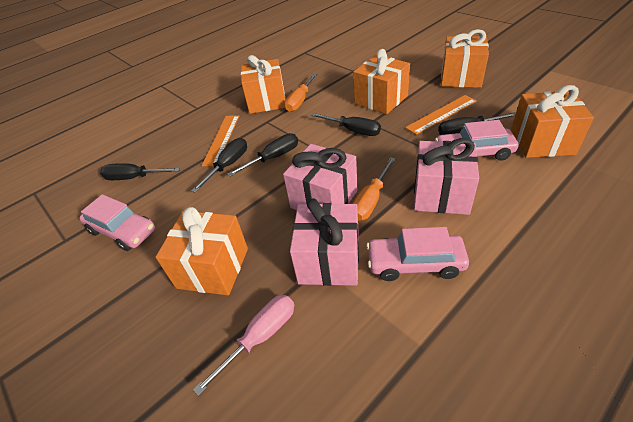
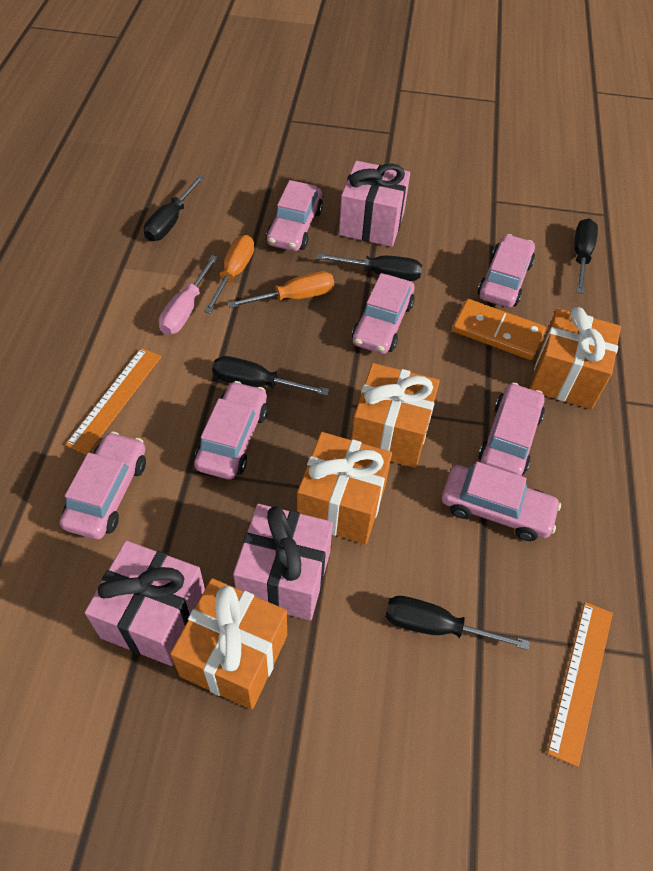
orange domino: 0 -> 1
orange gift: 5 -> 4
pink car: 3 -> 7

